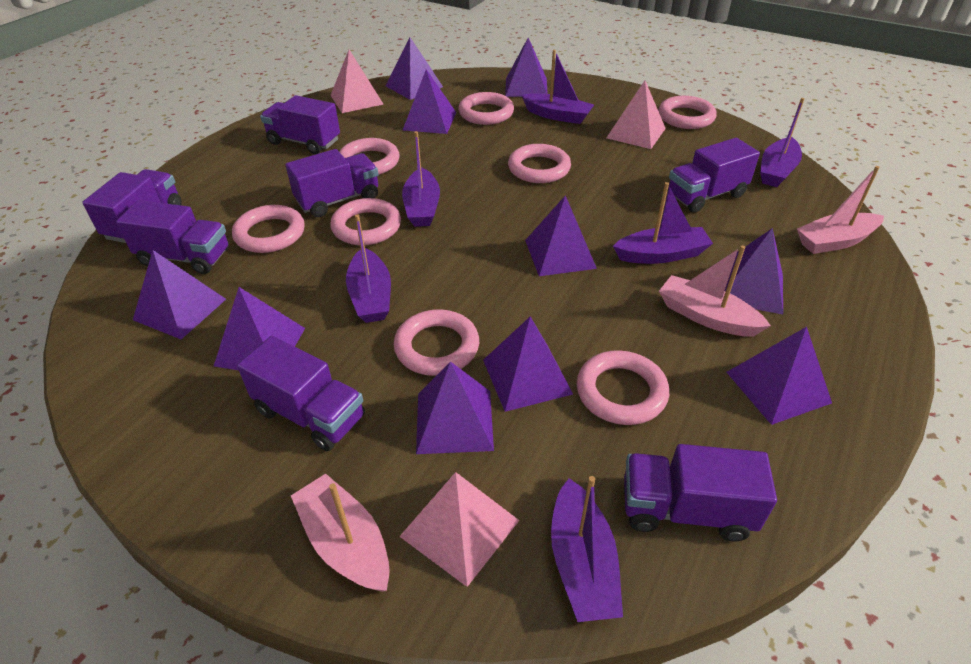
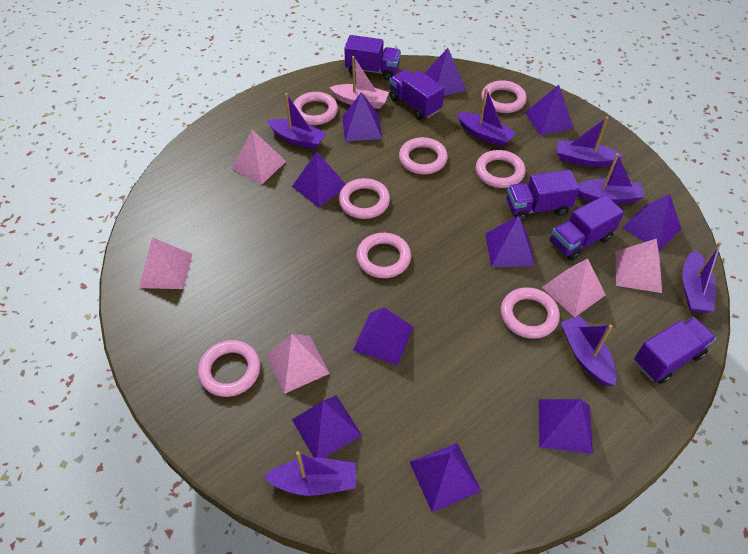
pink boat: 3 -> 1
pink pyramid: 3 -> 5
purple boat: 6 -> 7
purple truck: 7 -> 5

